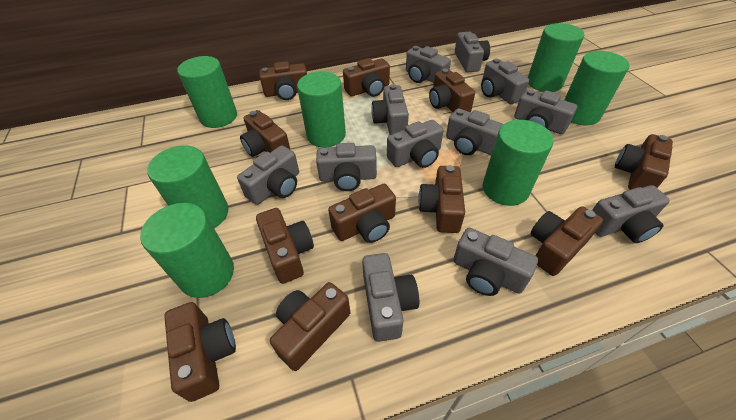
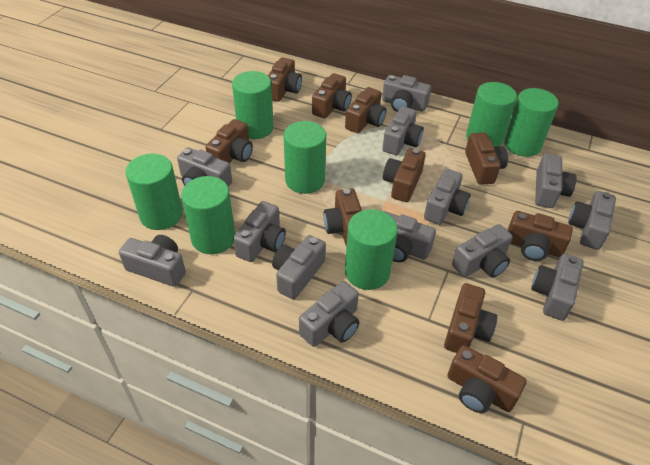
brown camera: 11 -> 10
grey camera: 12 -> 13

